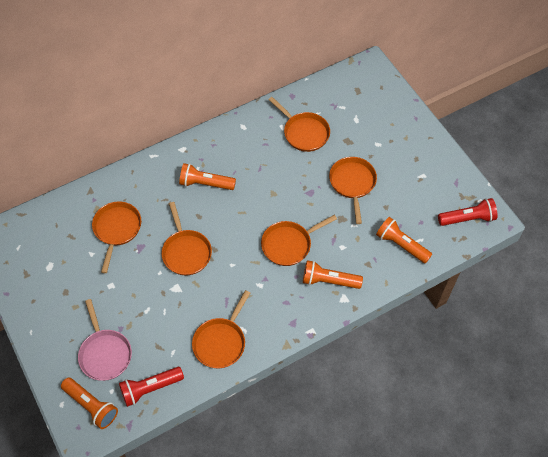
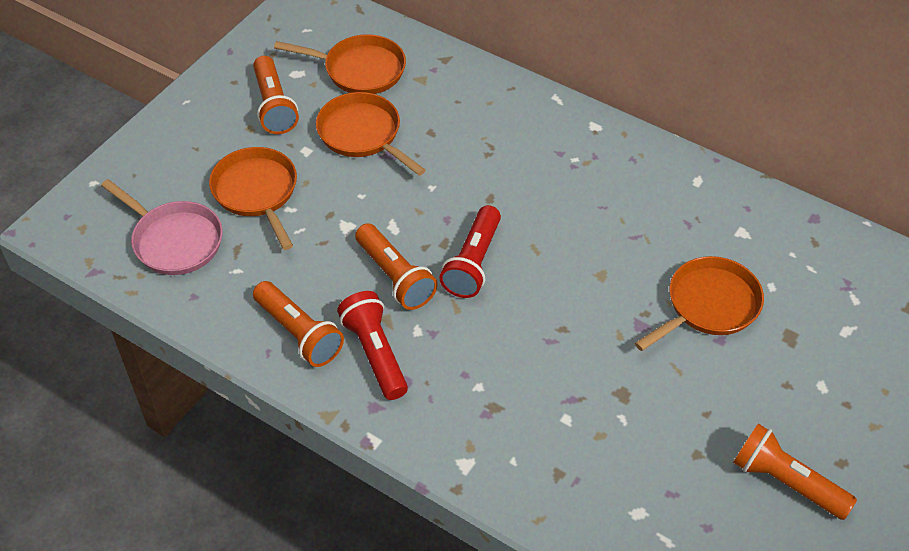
orange pan: 6 -> 4

